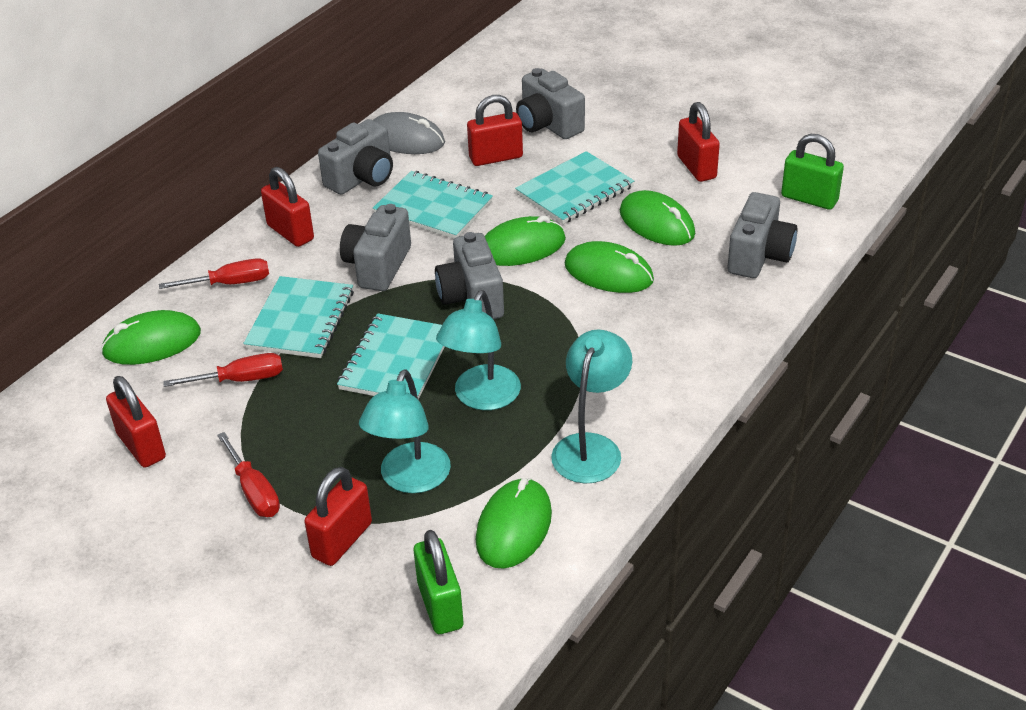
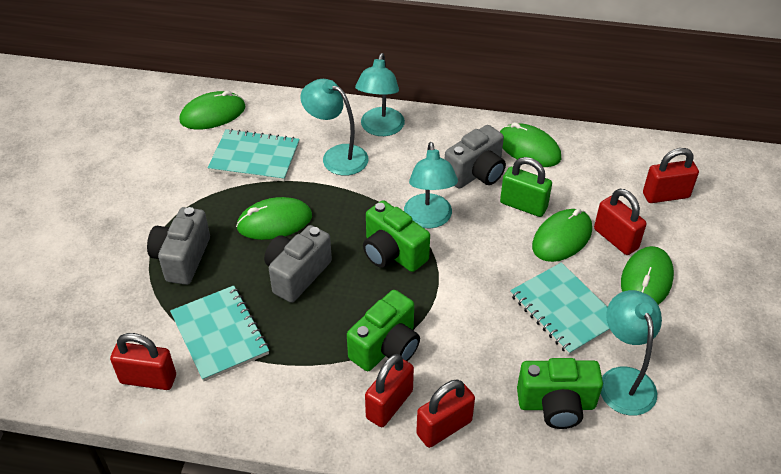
green camera: 0 -> 3
green padlock: 2 -> 1
grey camera: 5 -> 3
grey mouse: 1 -> 0
red screwdriver: 3 -> 0
turquoise lamp: 3 -> 4
turquoise notebook: 4 -> 3

